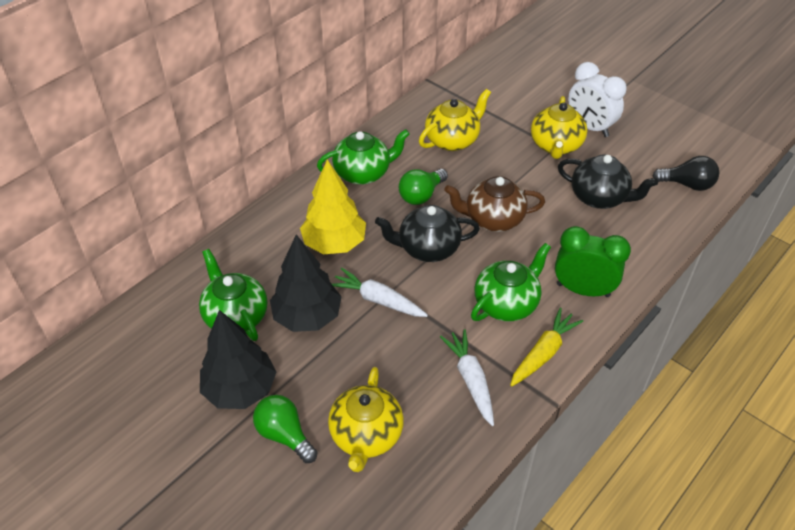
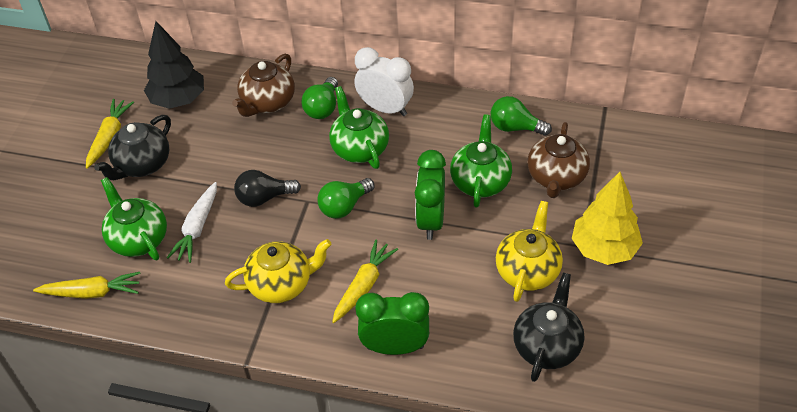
black tree: 2 -> 1
brown teapot: 1 -> 2
green clock: 1 -> 2
green light bulb: 2 -> 3
white carrot: 2 -> 1
yellow carrot: 1 -> 3
yellow teapot: 3 -> 2

